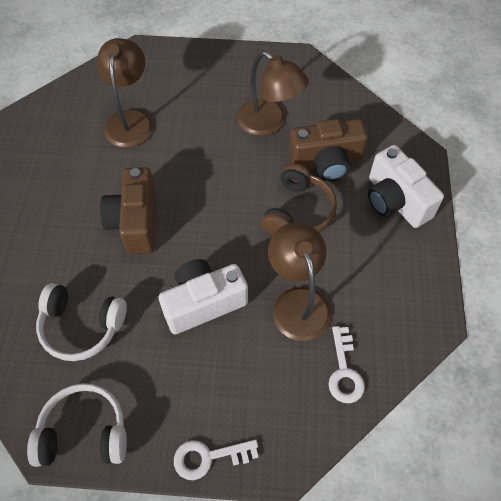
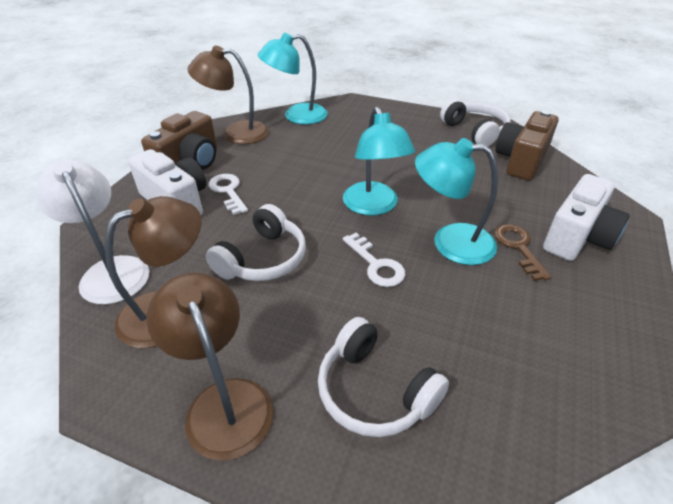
brown headphones: 1 -> 0
brown key: 0 -> 1
turquoise lamp: 0 -> 3
white headphones: 2 -> 3
white lamp: 0 -> 1

